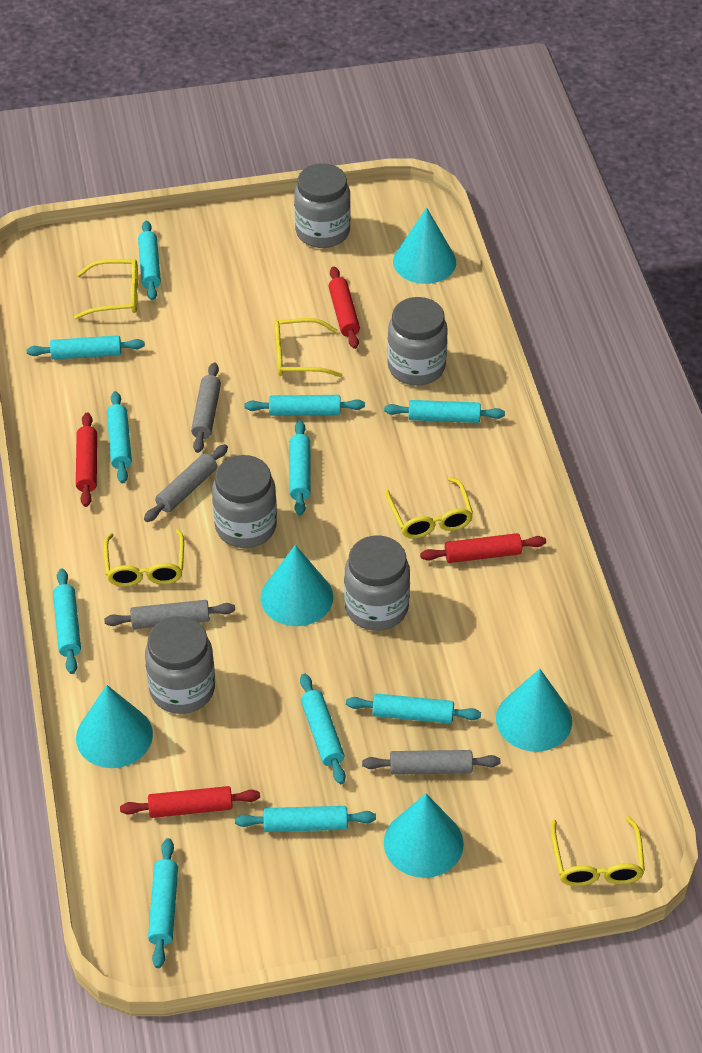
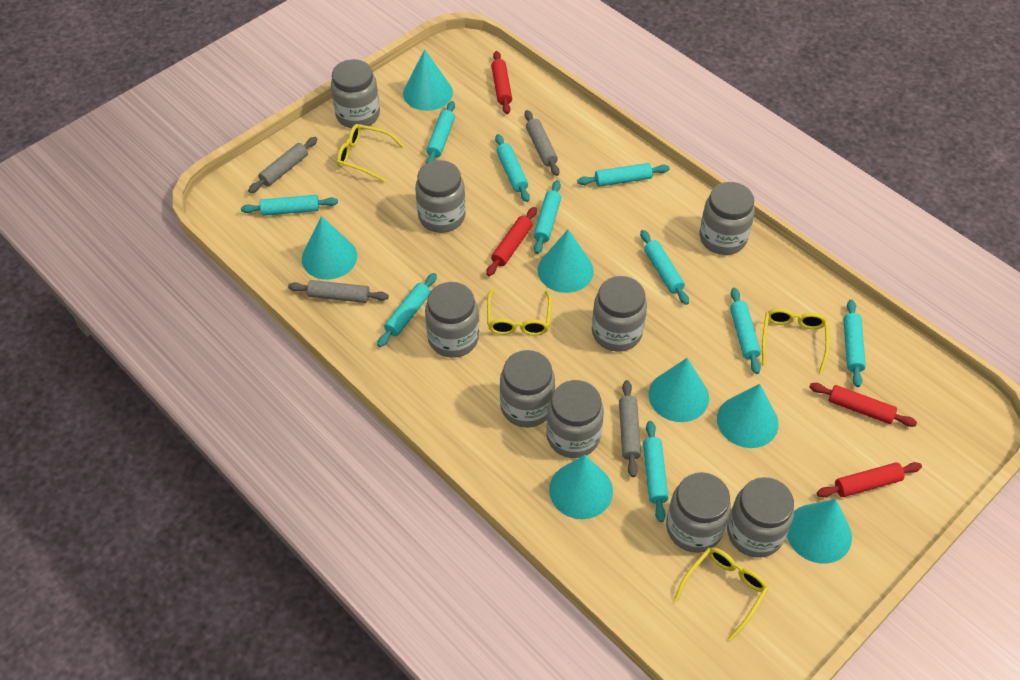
grey jar: 5 -> 9
turquoise cone: 5 -> 7
turquoise rolling pin: 11 -> 10
yellow glasses: 5 -> 4

